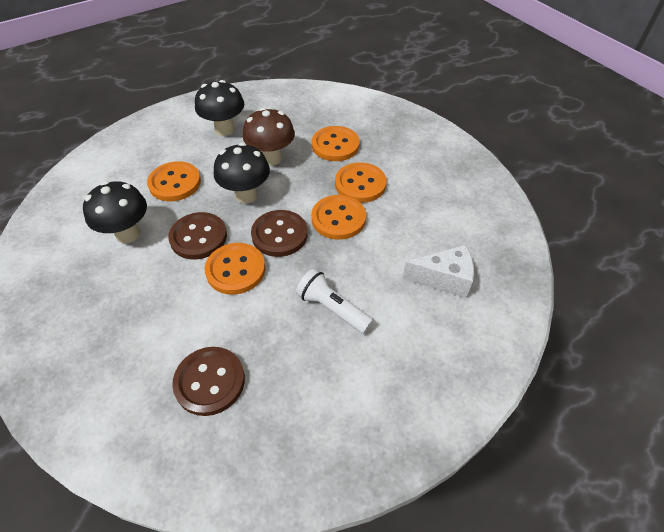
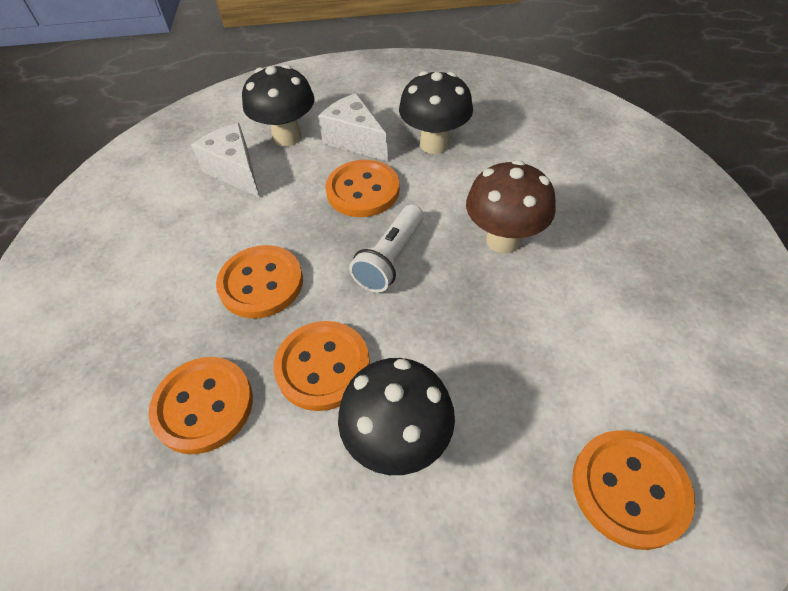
brown button: 3 -> 0
white cheese: 1 -> 2

